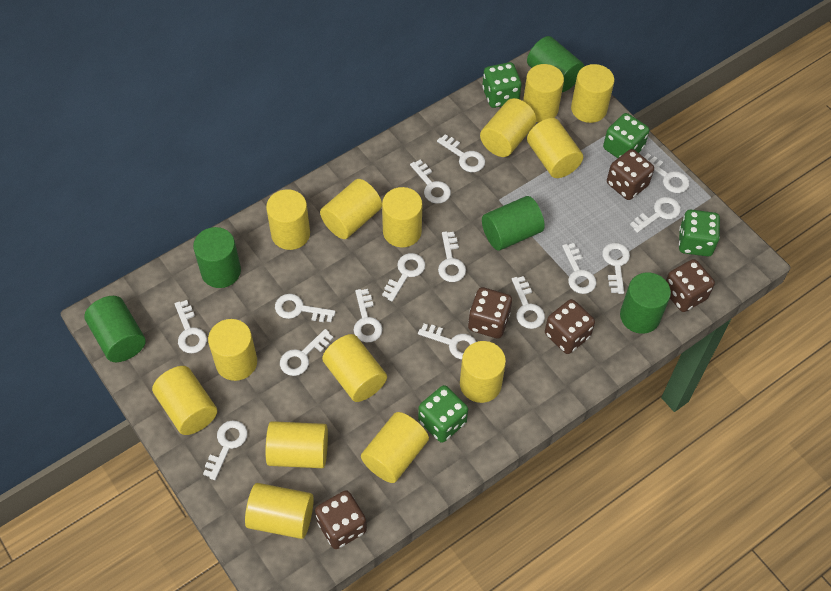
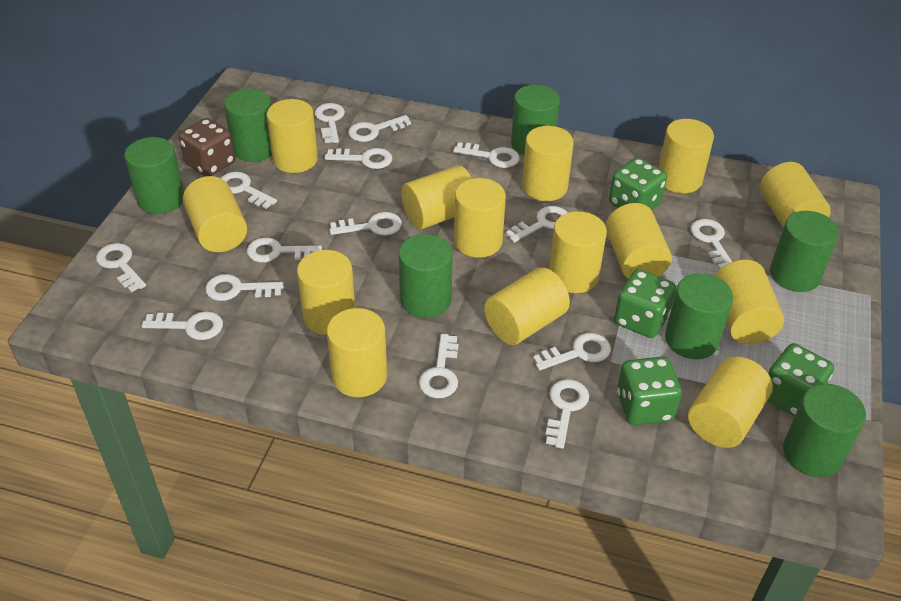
brown dice: 5 -> 1
green cylinder: 5 -> 7

